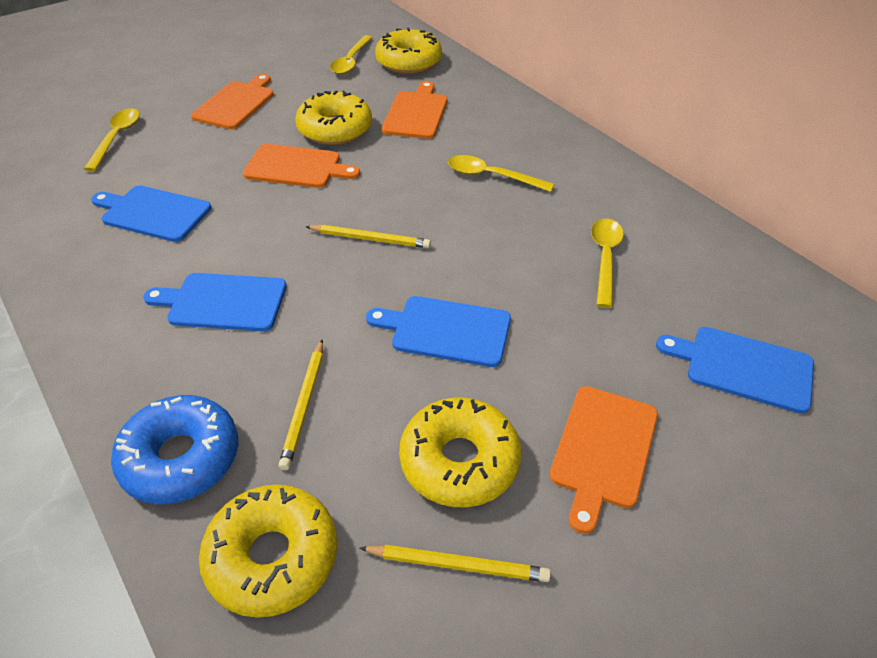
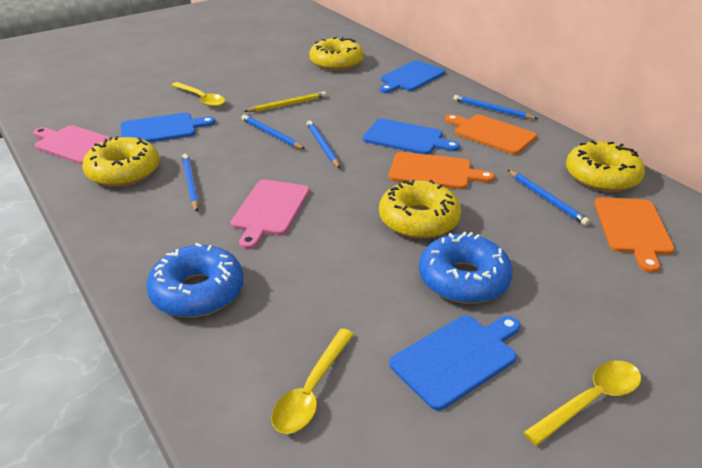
blue donut: 1 -> 2
blue pencil: 0 -> 5
orange cutting board: 4 -> 3
pink cutting board: 0 -> 2
yellow pencil: 3 -> 1
yellow spoon: 4 -> 3

